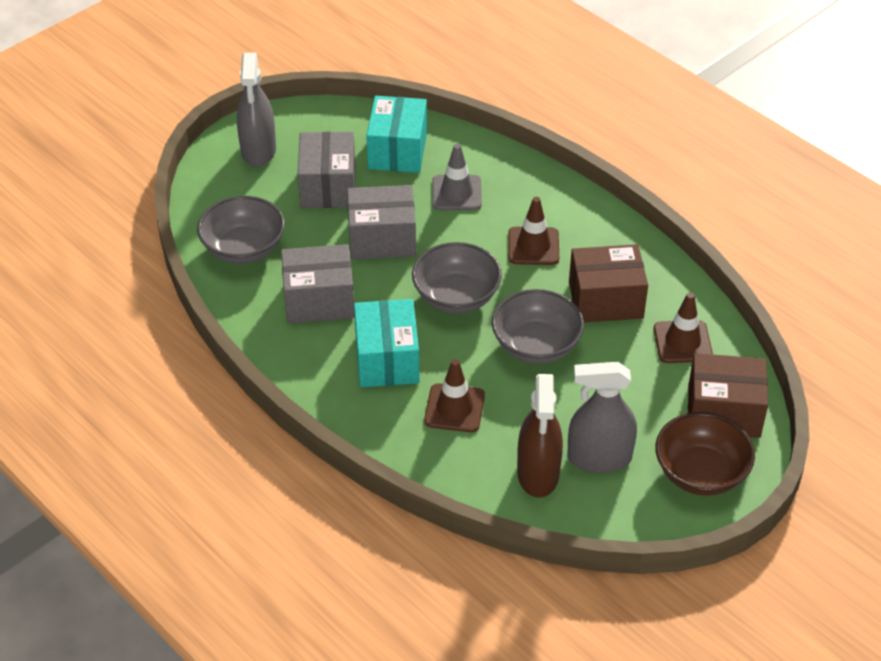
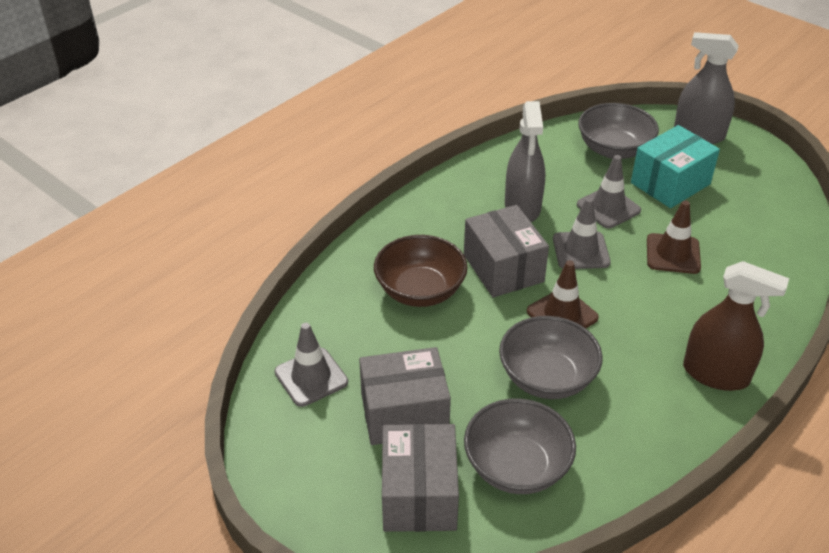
brown box: 2 -> 0
brown traffic cone: 3 -> 2
grey traffic cone: 1 -> 3
turquoise box: 2 -> 1

